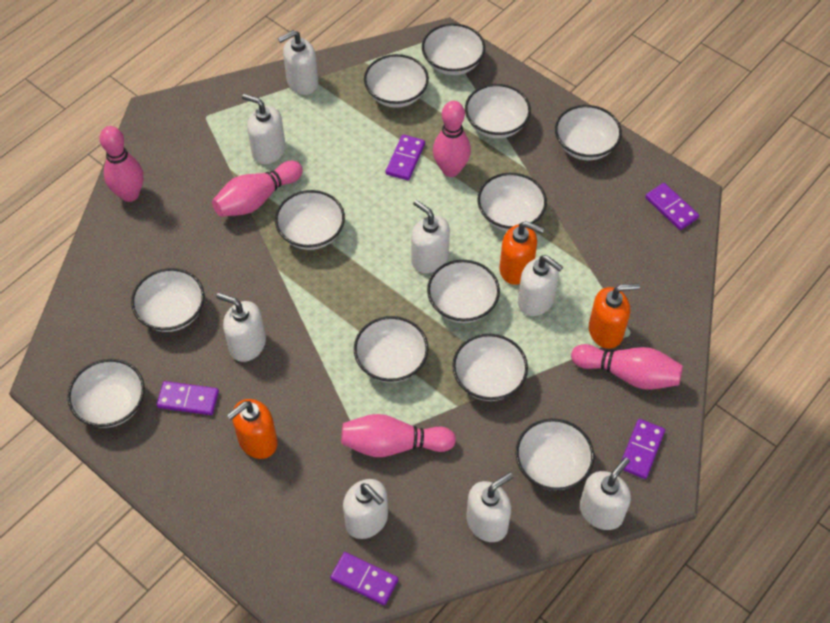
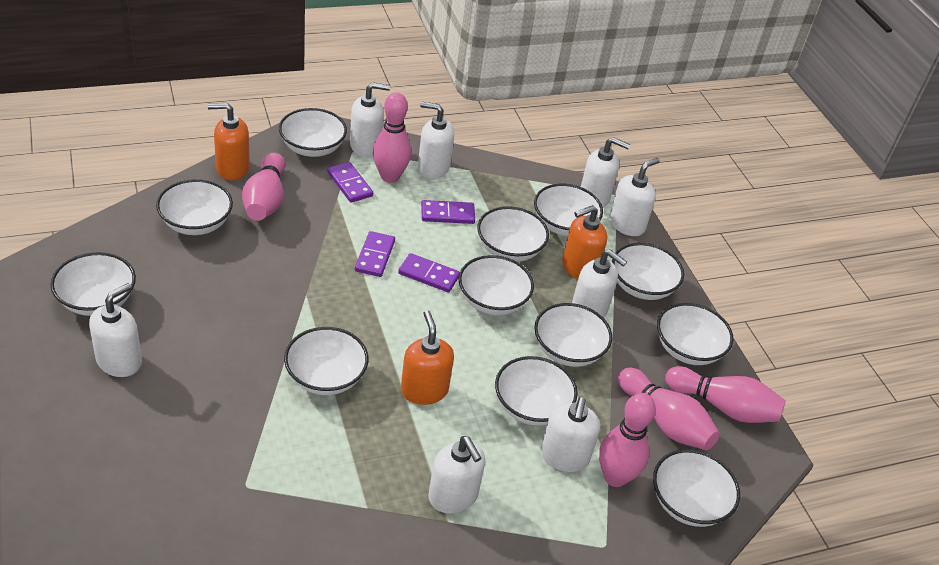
purple domino: 5 -> 4

